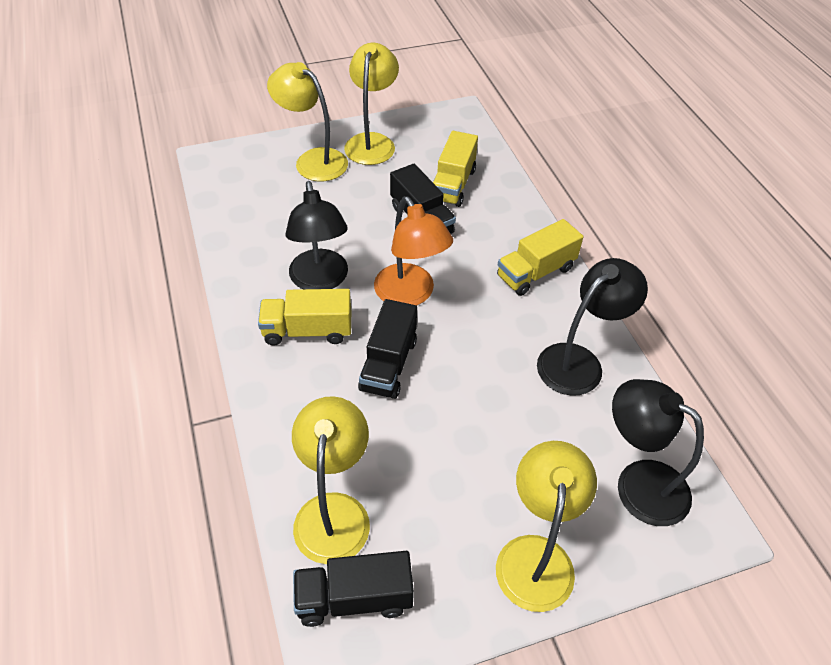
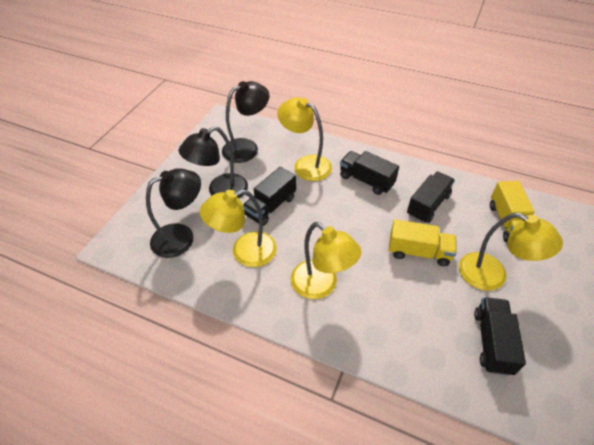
black truck: 3 -> 4
orange lamp: 1 -> 0
yellow truck: 3 -> 2

